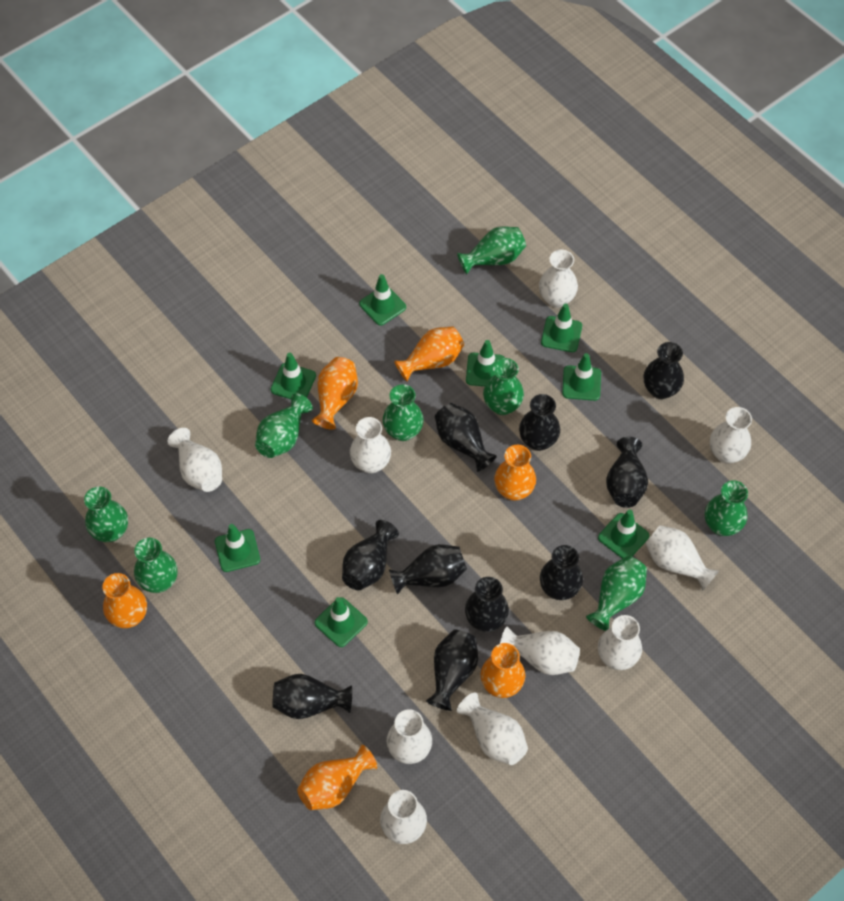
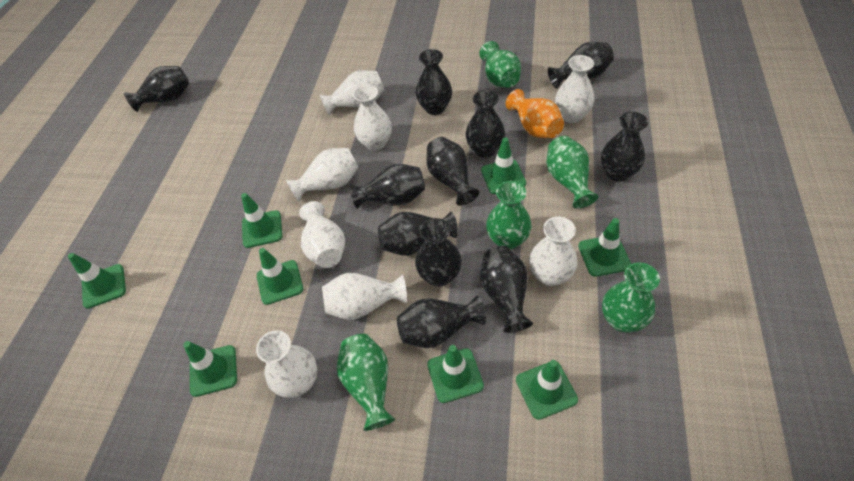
black vase: 10 -> 11
green vase: 8 -> 5
orange vase: 6 -> 1
white vase: 10 -> 8

